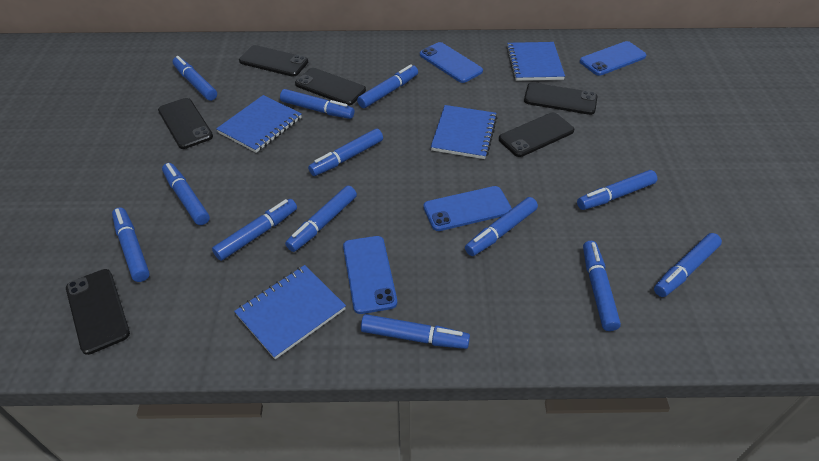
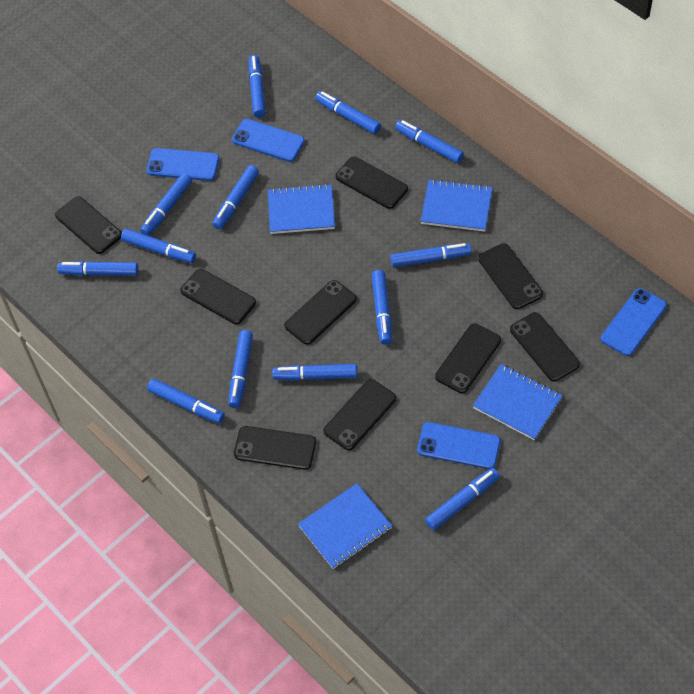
black phone: 6 -> 9

